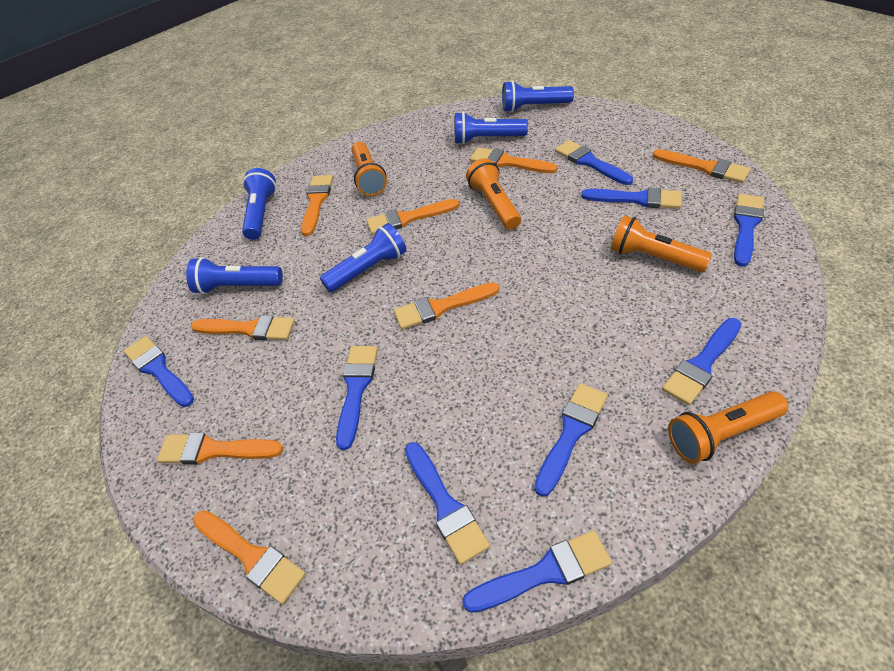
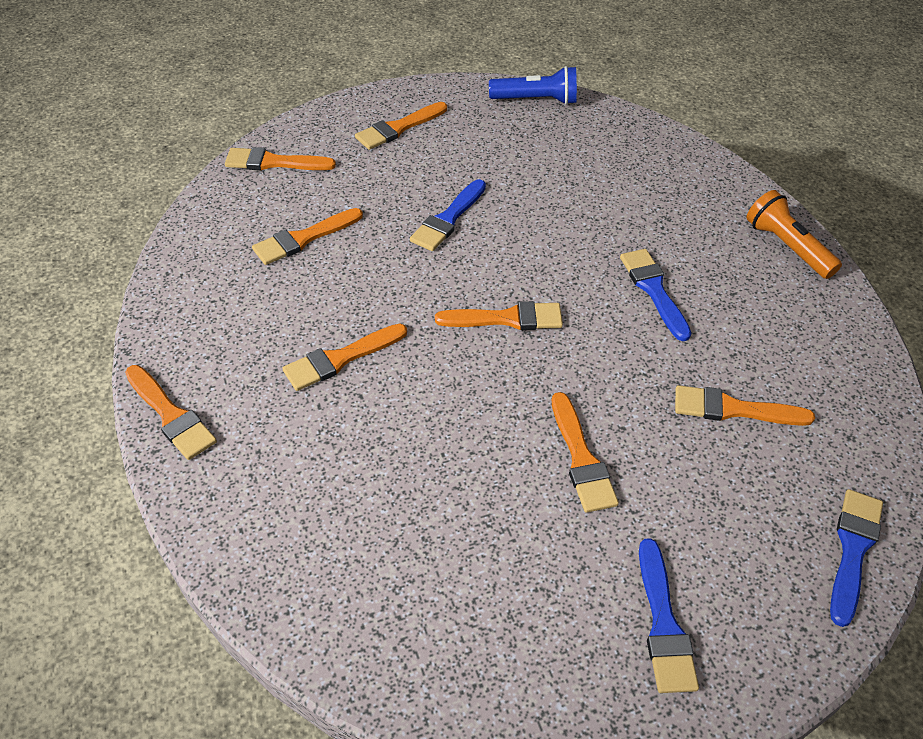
blue brush: 9 -> 4
blue flashlight: 5 -> 1
orange flashlight: 4 -> 1

